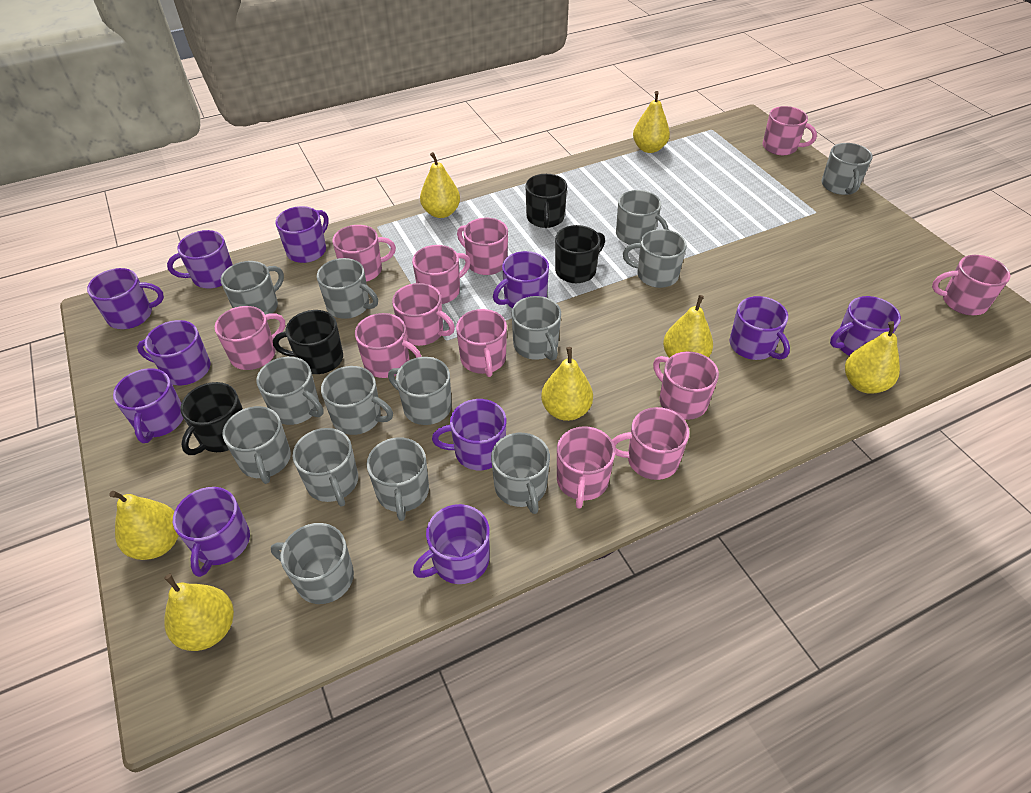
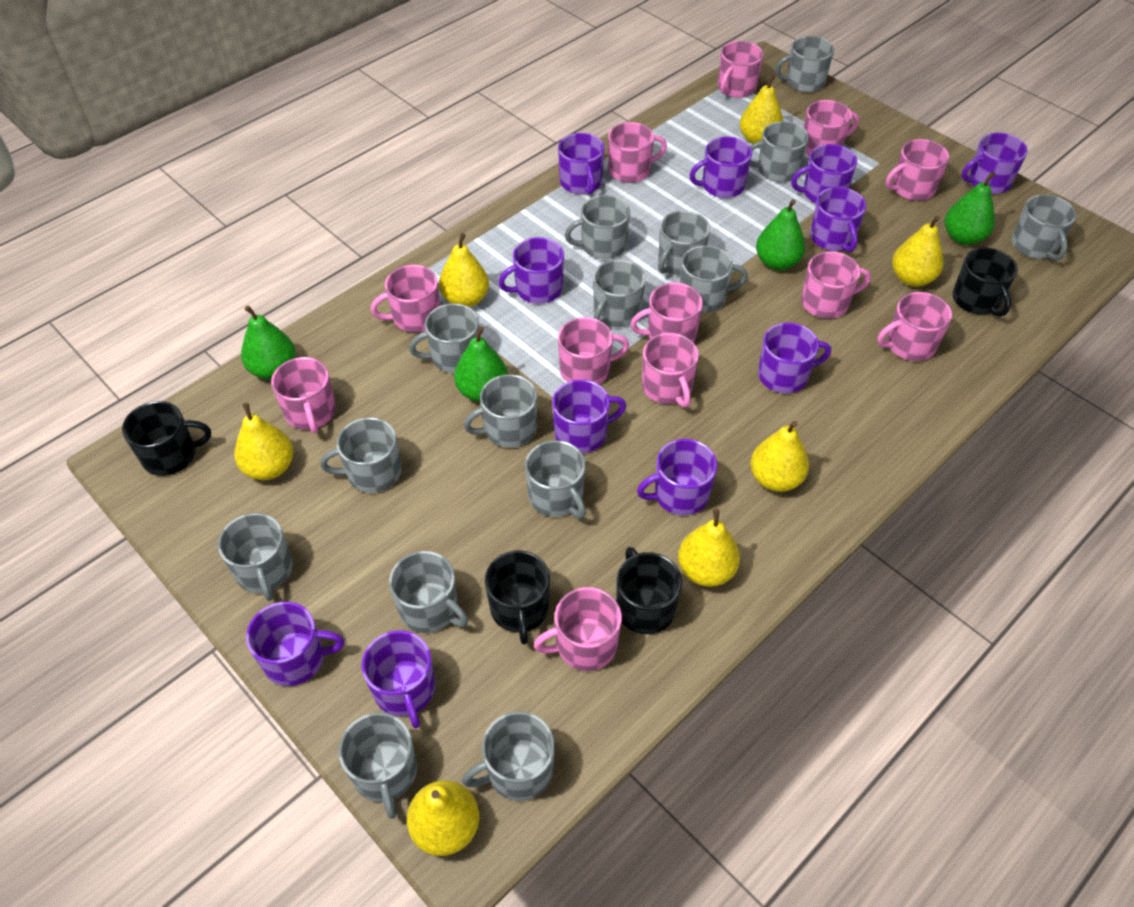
green pear: 0 -> 4
grey mug: 14 -> 15

